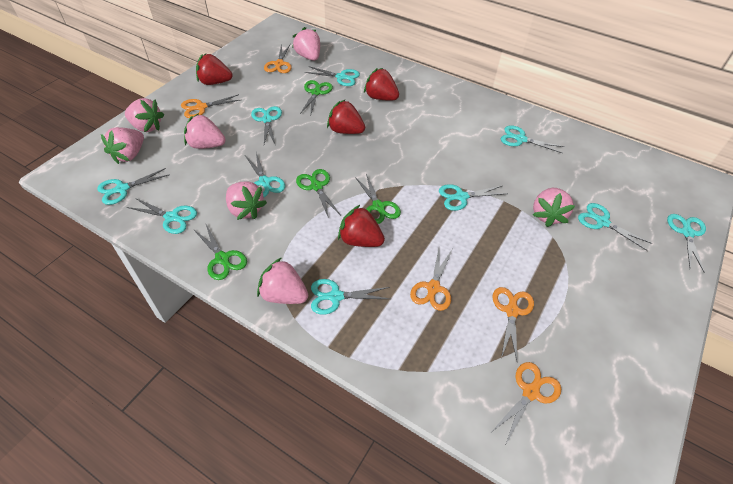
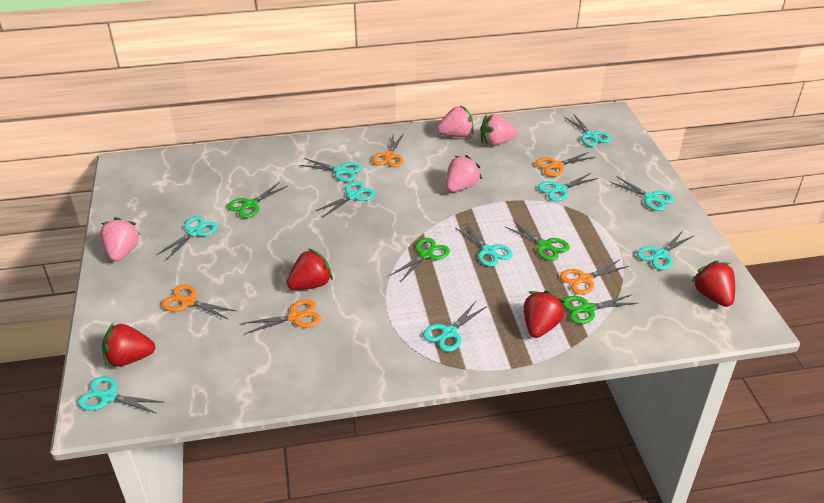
pink strawberry: 7 -> 4

